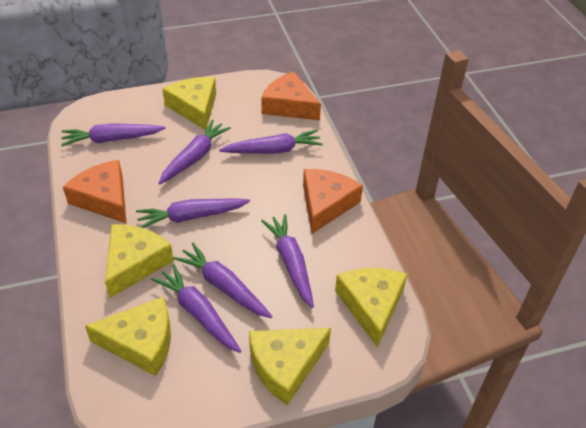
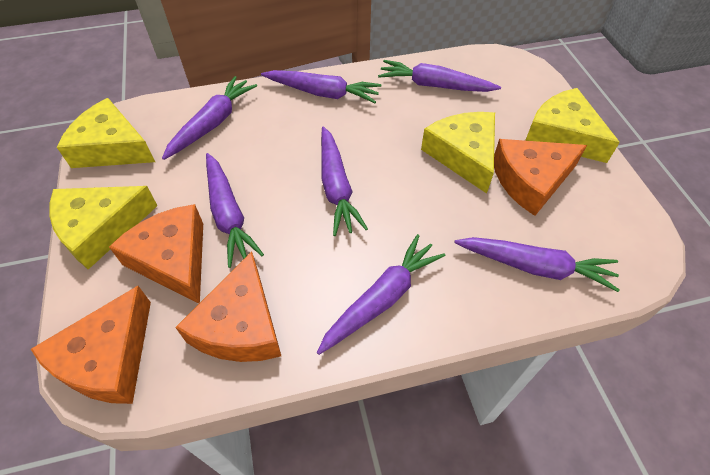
orange cheese: 3 -> 4
yellow cheese: 5 -> 4

